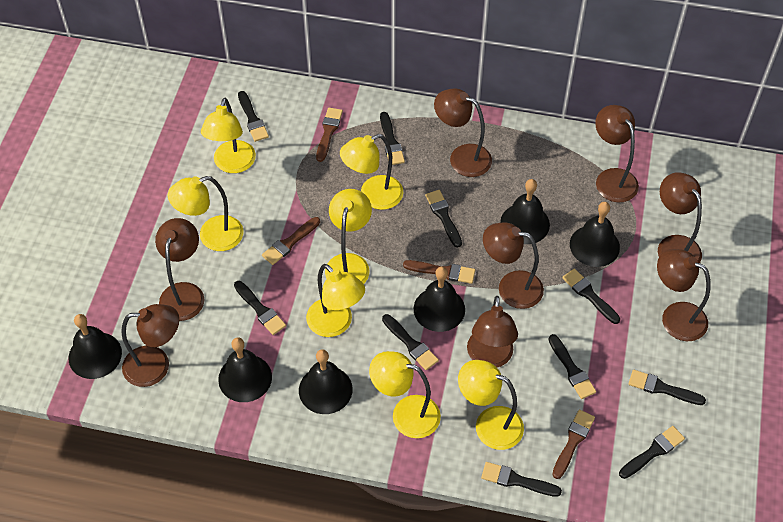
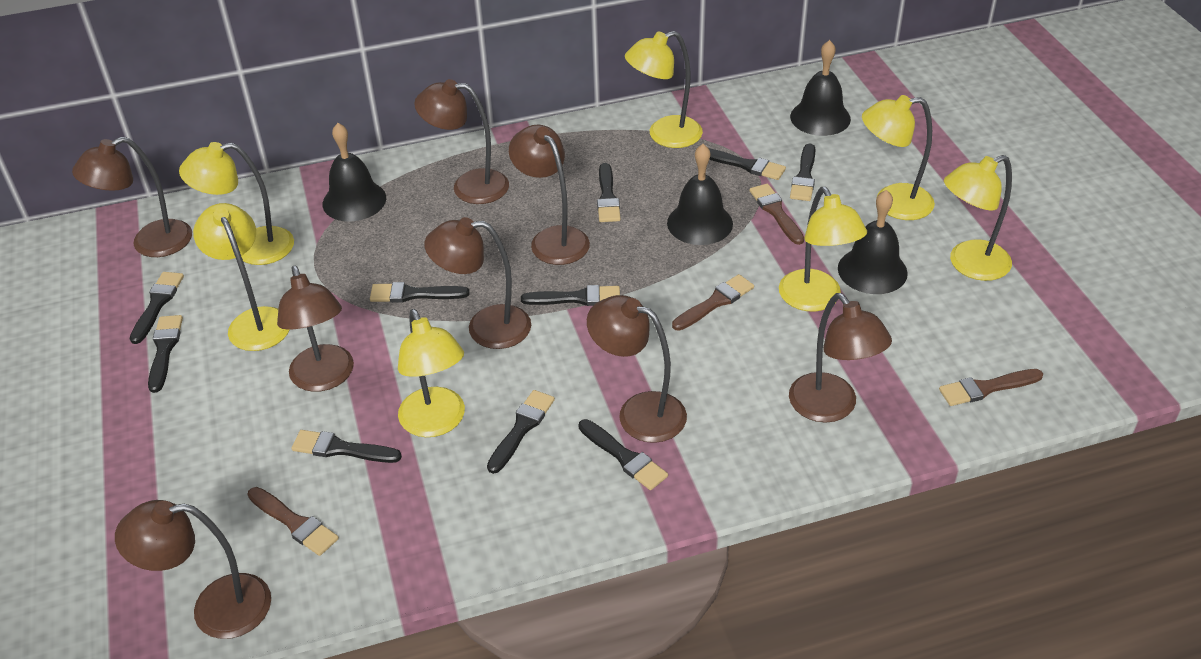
black bell: 6 -> 4

